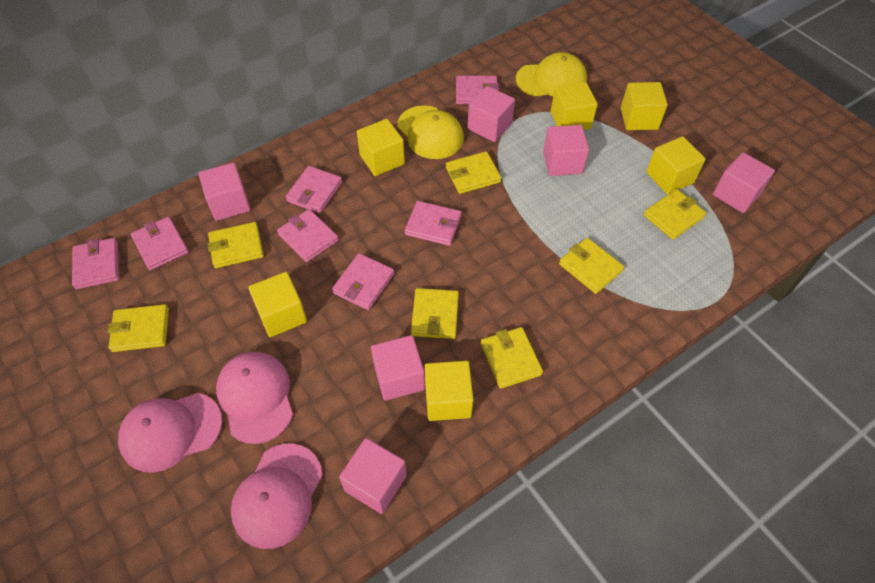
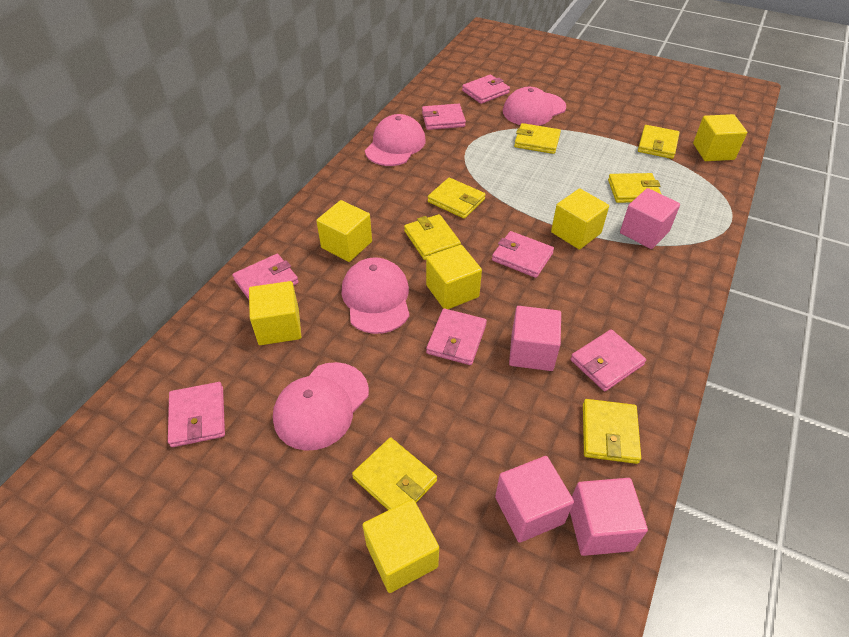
pink cap: 3 -> 4
pink cube: 6 -> 4
yellow cap: 2 -> 0

